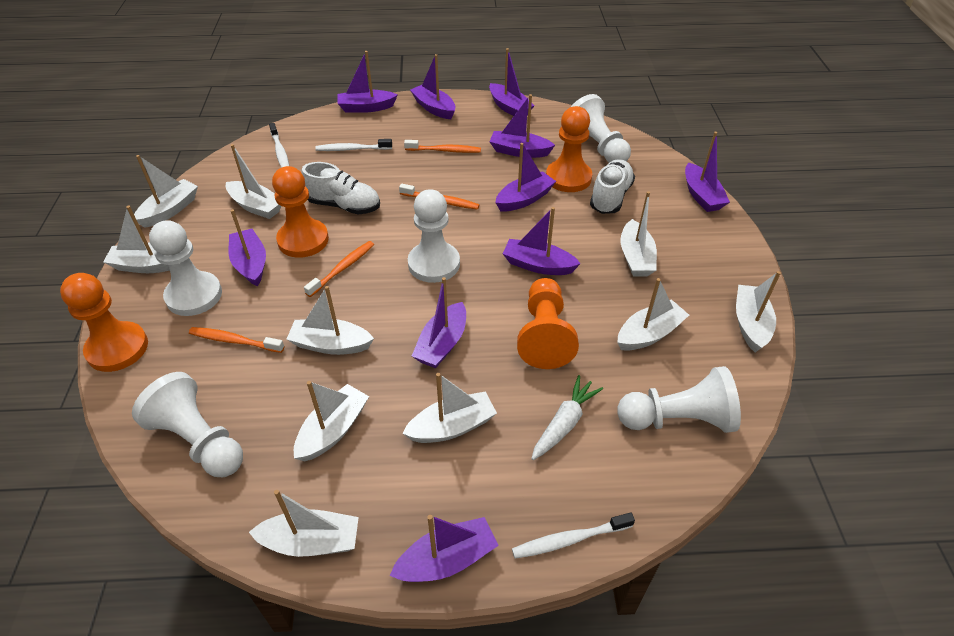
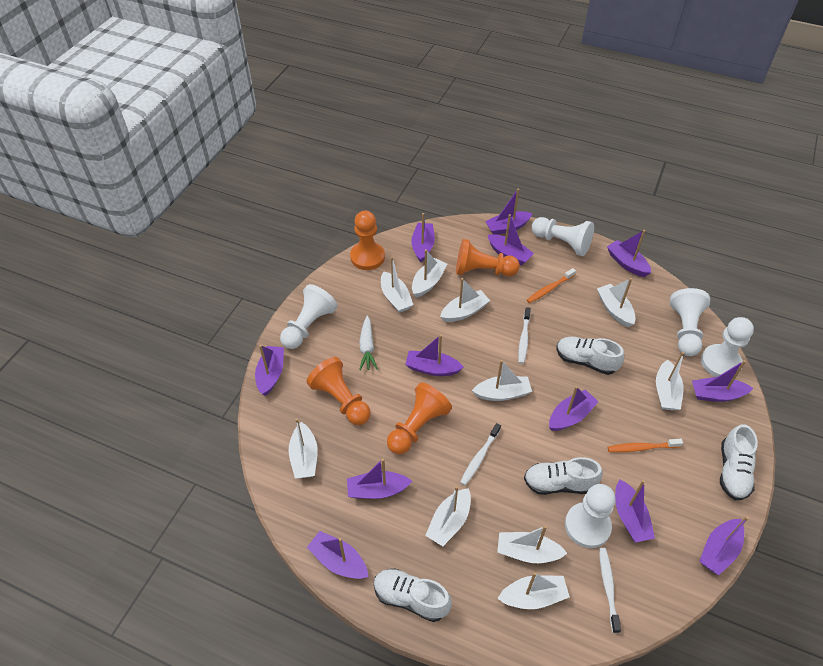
orange toothbrush: 4 -> 2
purple boat: 10 -> 12
white shoe: 2 -> 4

